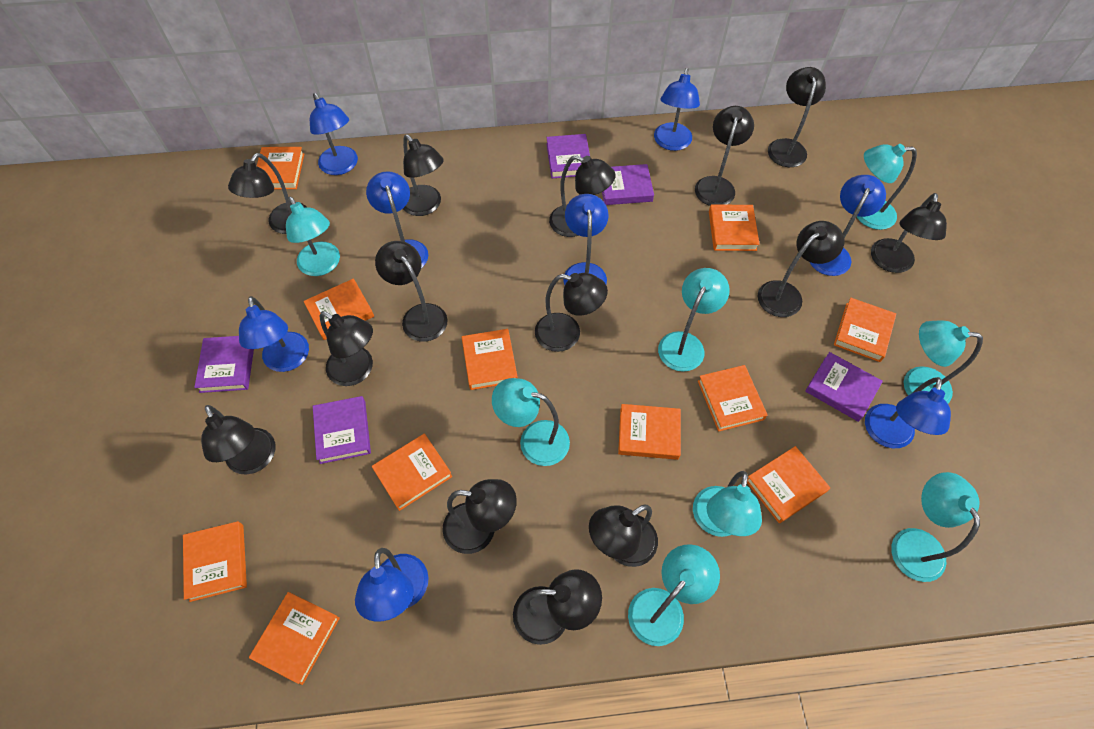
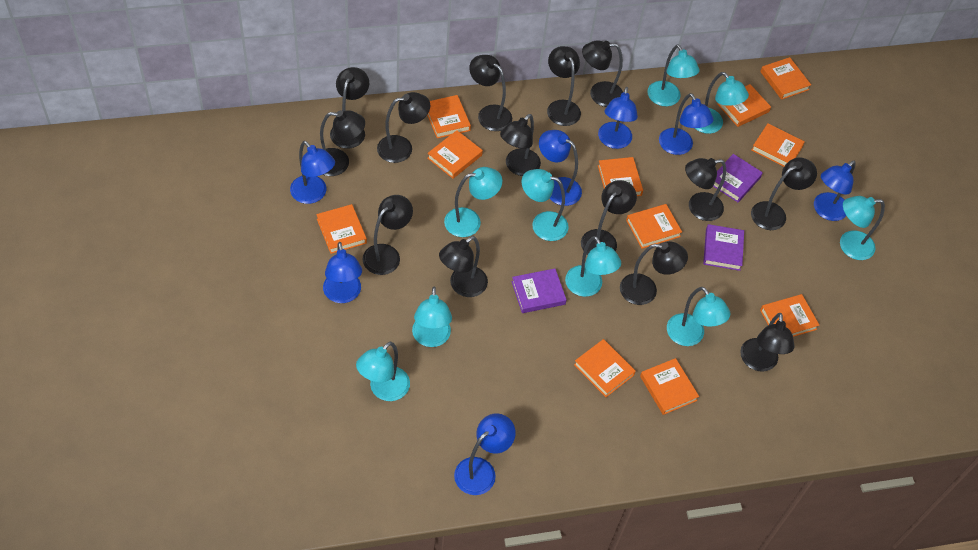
blue lamp: 8 -> 7
purple book: 5 -> 3
turquoise lamp: 8 -> 9

